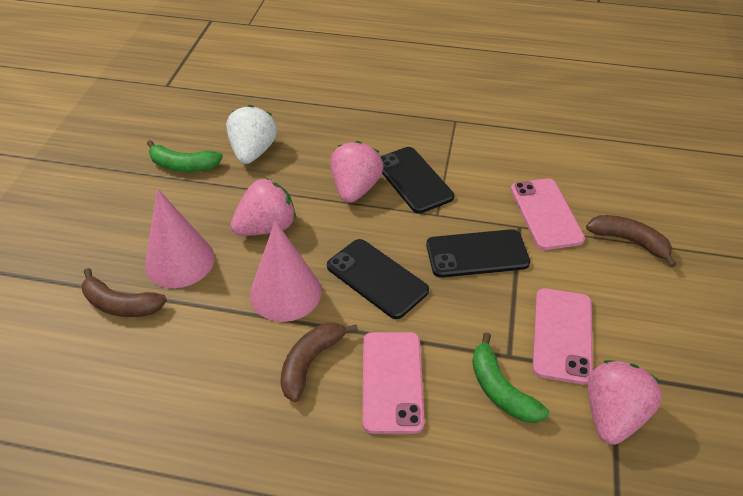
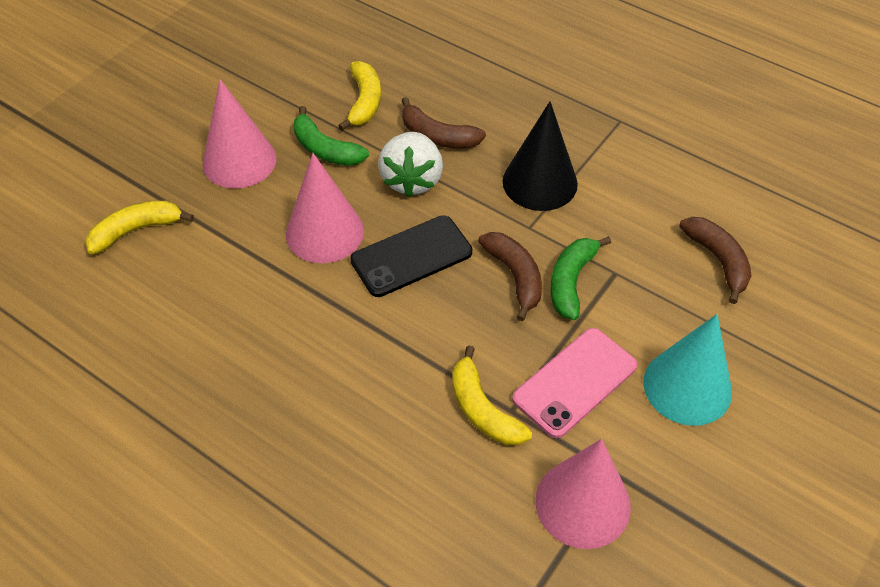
black cone: 0 -> 1
black phone: 3 -> 1
pink cone: 2 -> 3
pink phone: 3 -> 1
pink strawberry: 3 -> 0
turquoise cone: 0 -> 1
yellow banana: 0 -> 3

